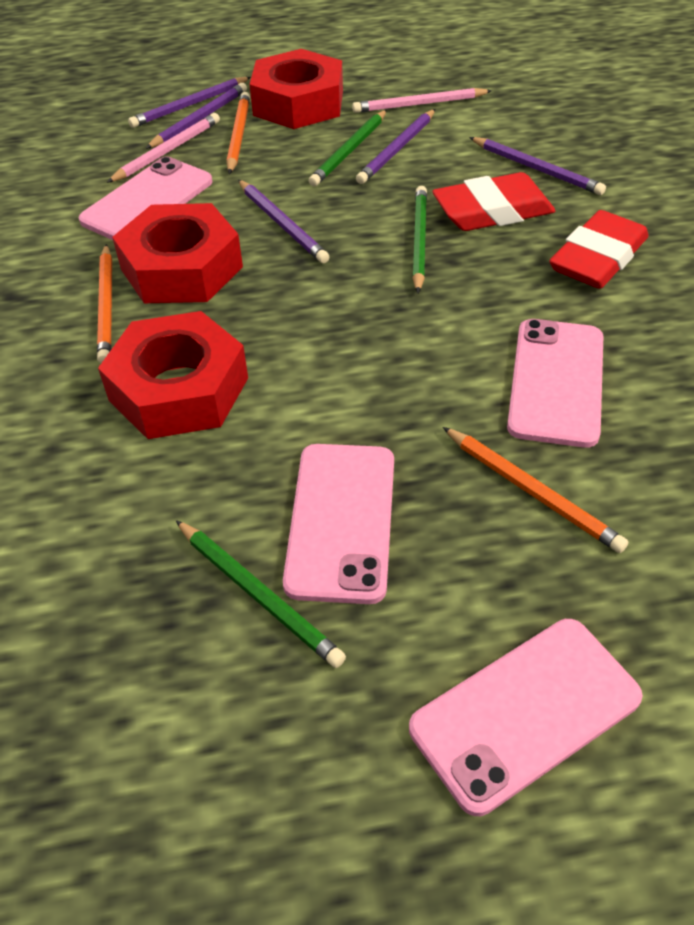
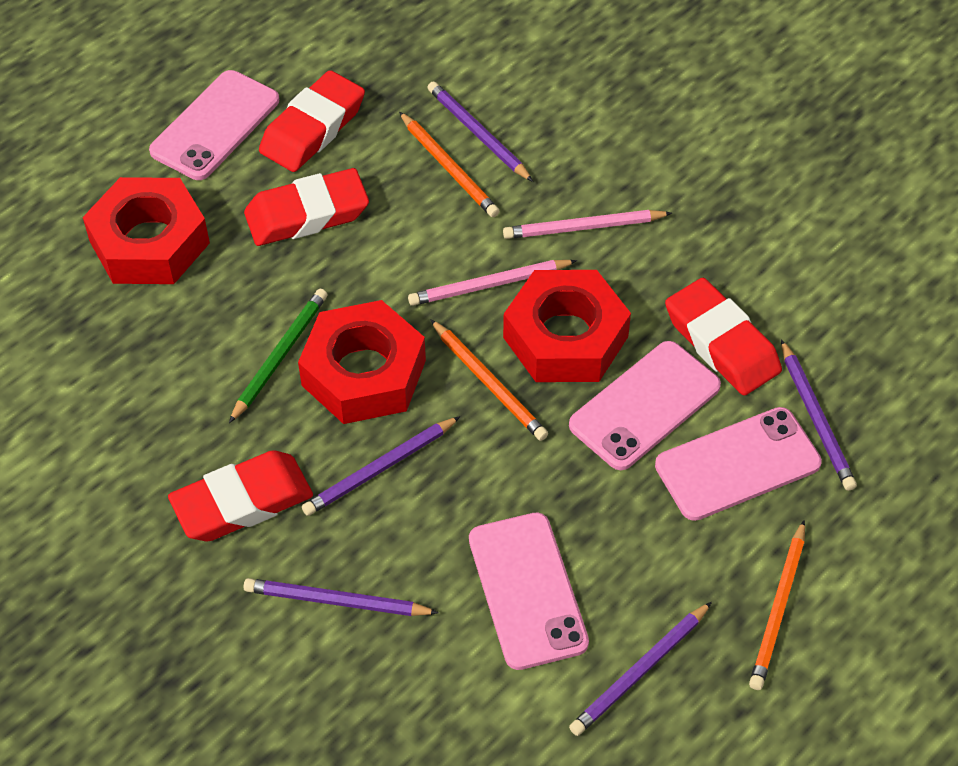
green pencil: 3 -> 1
red eraser: 2 -> 4

